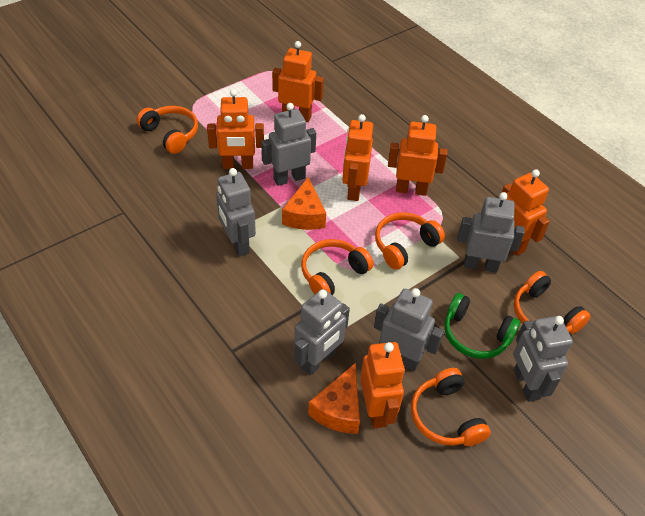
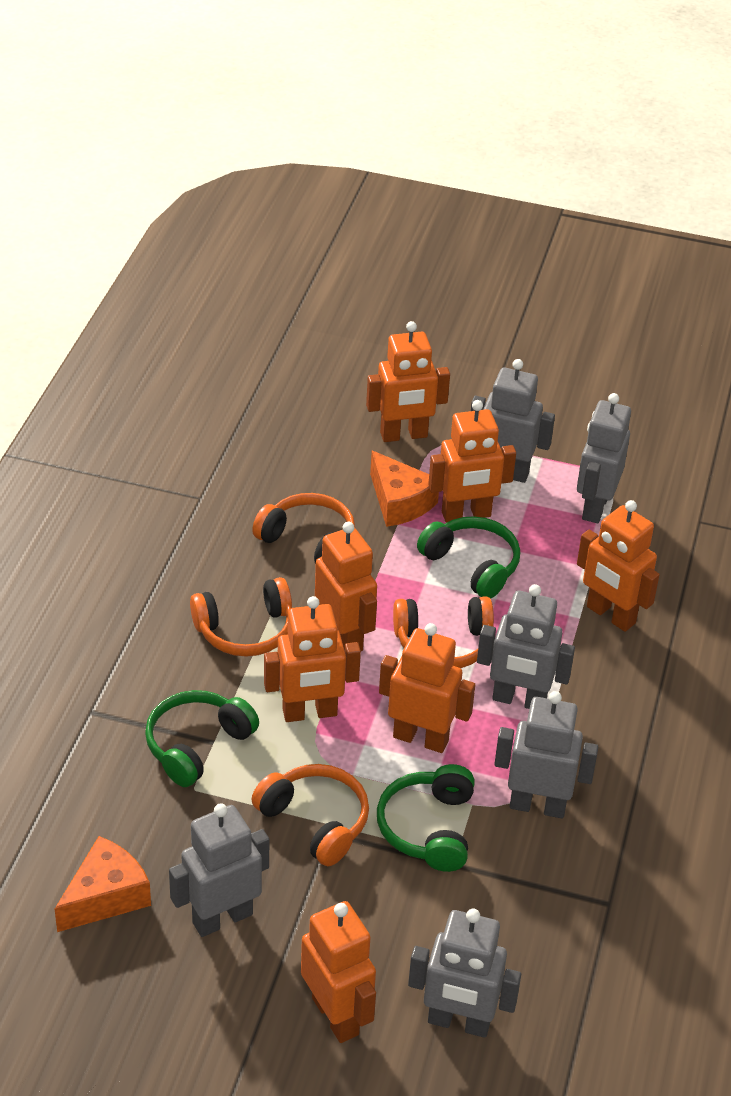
green headphones: 1 -> 3
orange headphones: 5 -> 4
orange robot: 6 -> 7

